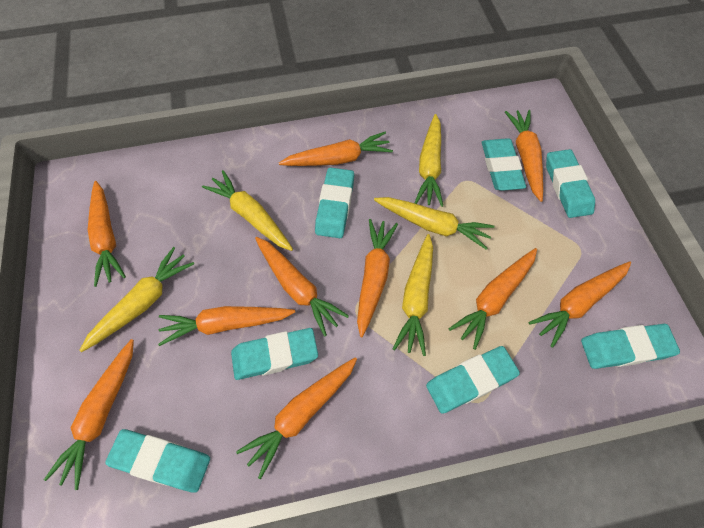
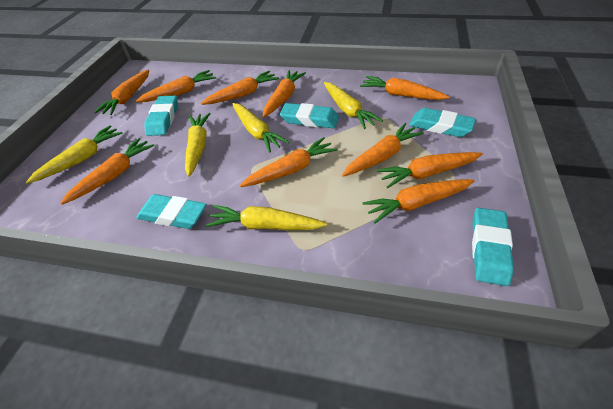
turquoise eraser: 7 -> 5

